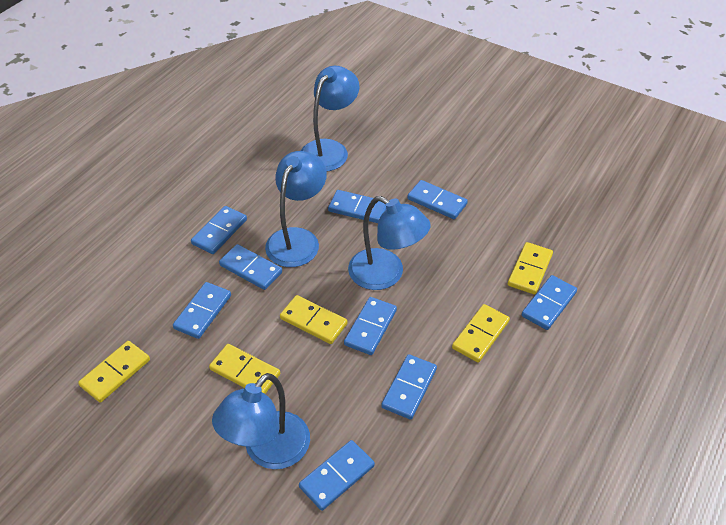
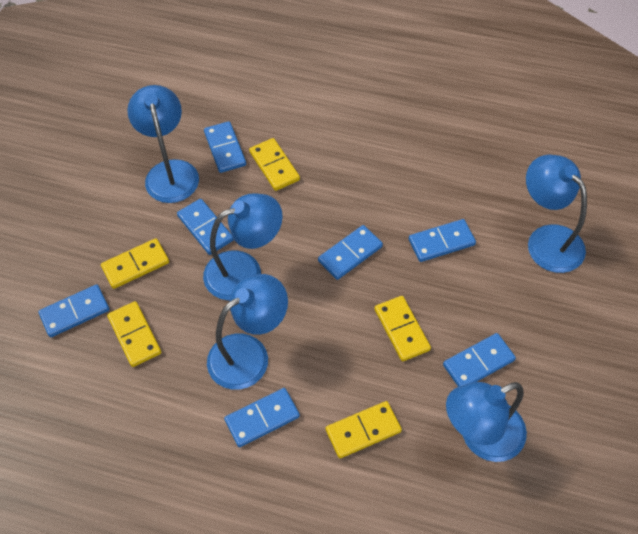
blue domino: 9 -> 7
blue lamp: 4 -> 5

